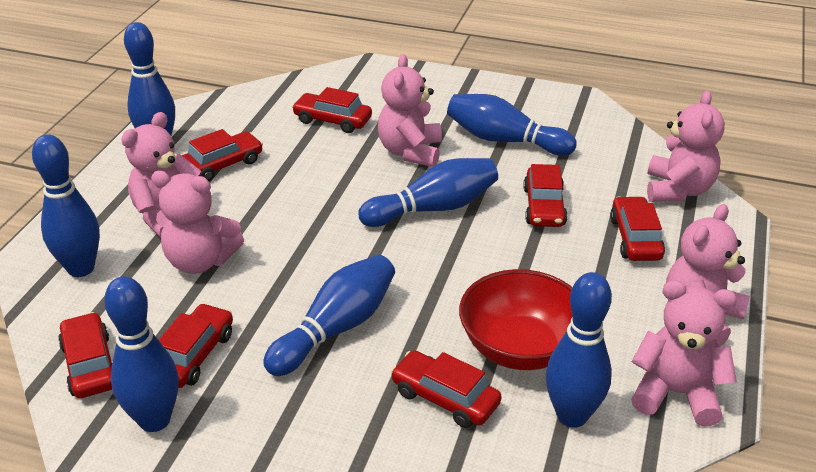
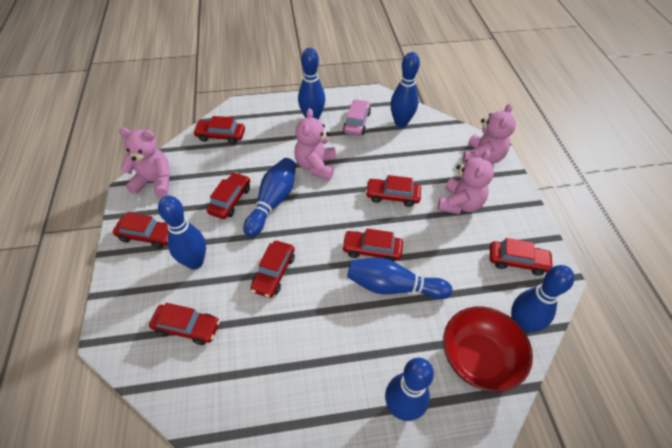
pink car: 0 -> 1
pink teddy bear: 6 -> 4
red car: 7 -> 8

